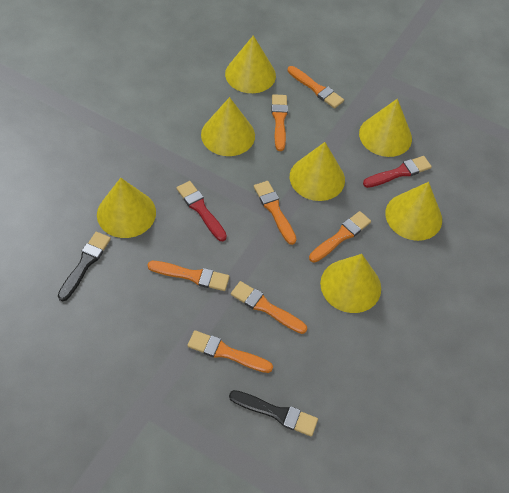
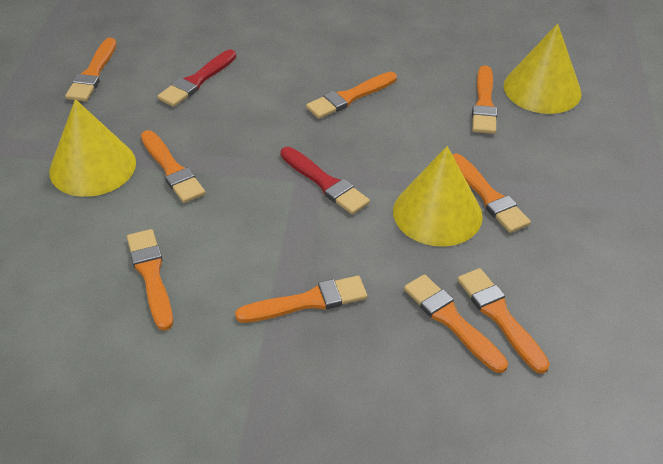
black brush: 2 -> 0
orange brush: 7 -> 9
yellow cone: 7 -> 3

